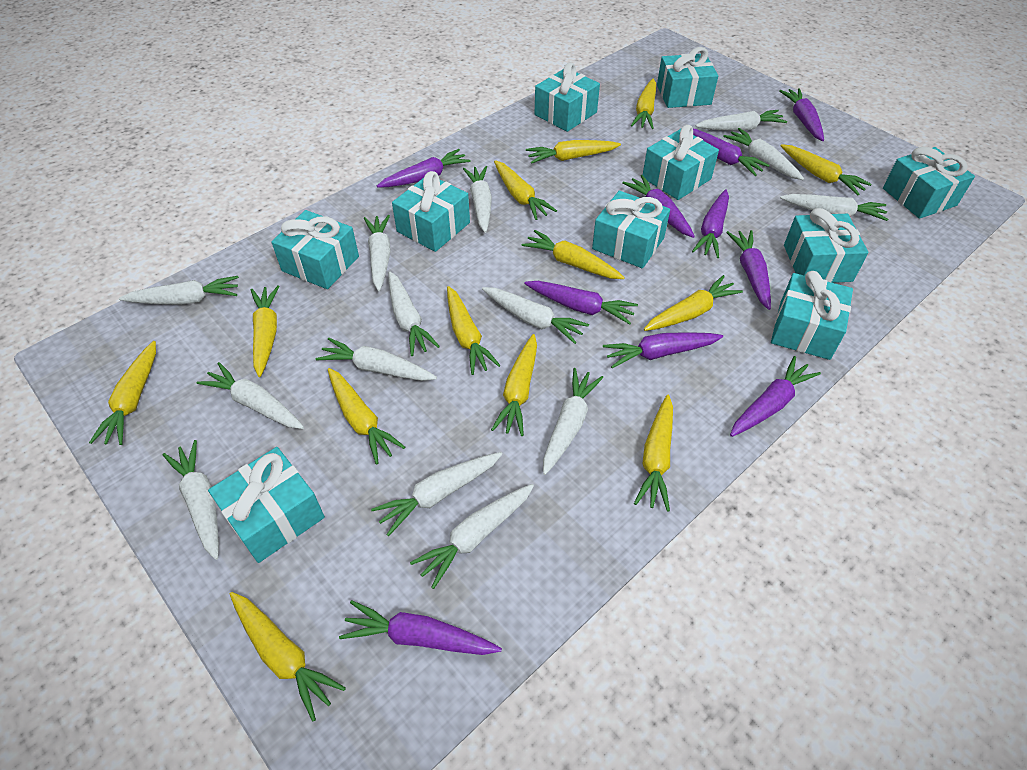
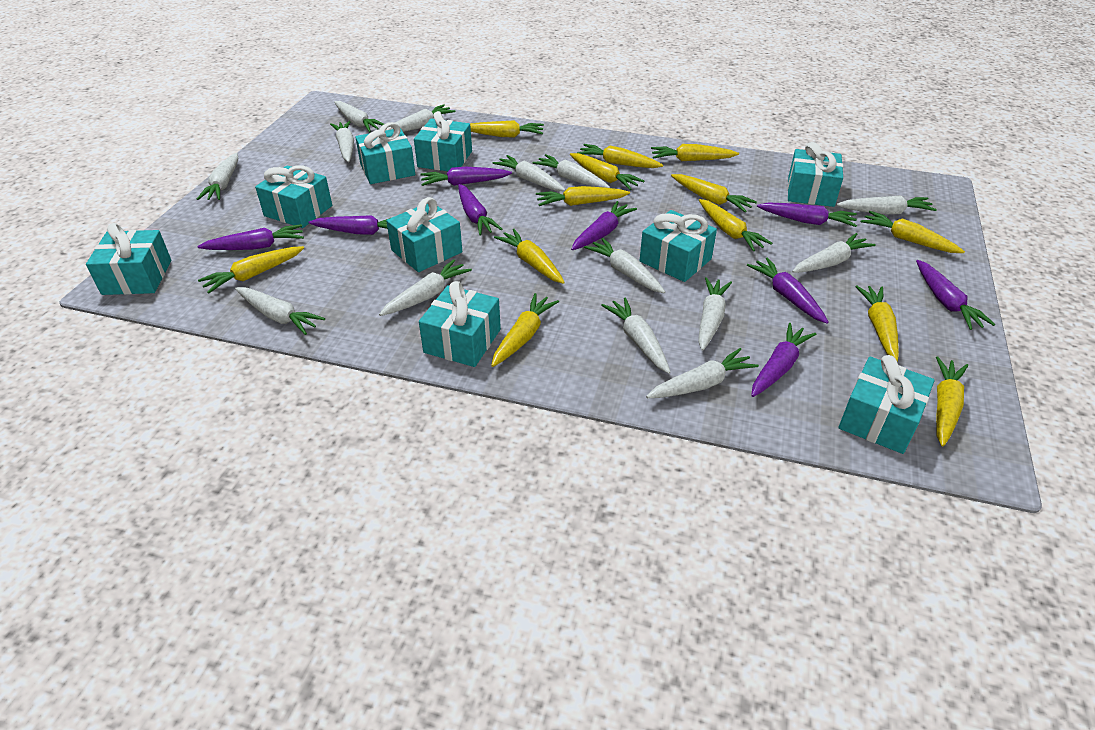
purple carrot: 10 -> 9
turquoise gift: 10 -> 9

